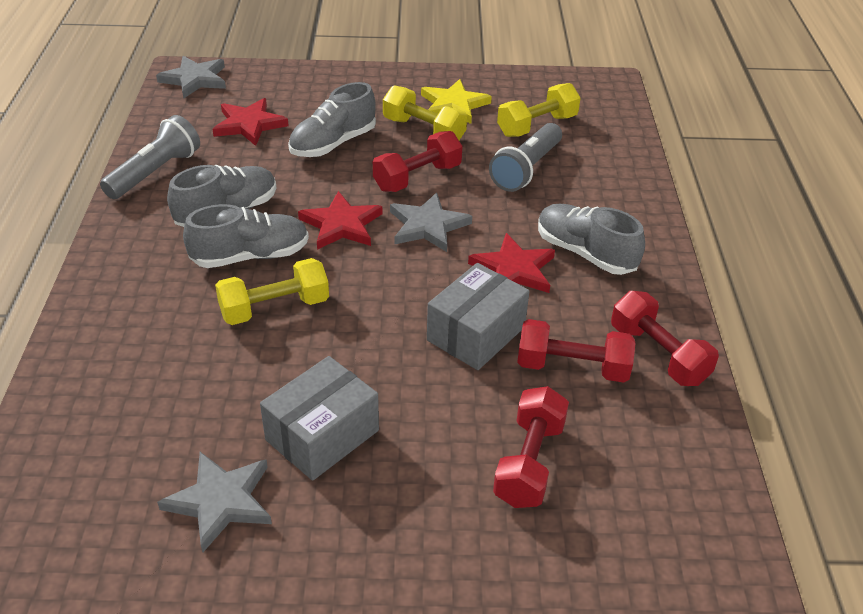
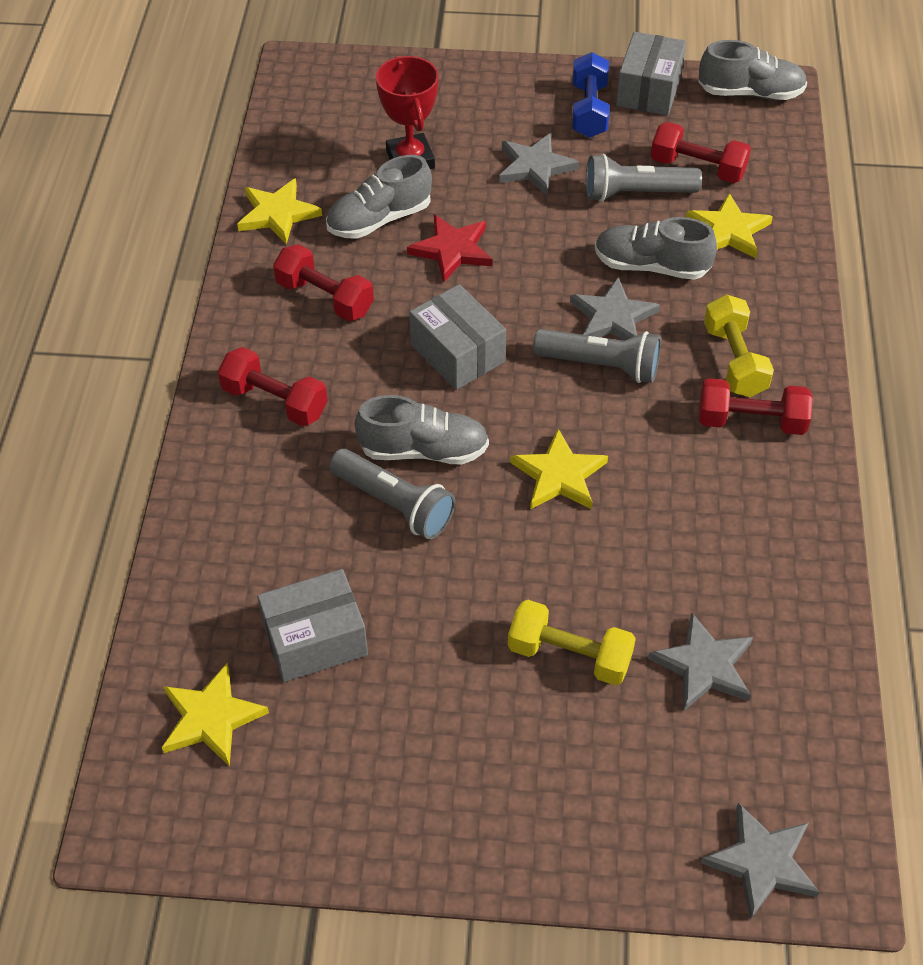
blue dumbbell: 0 -> 1
grey box: 2 -> 3
grey flashlight: 2 -> 3
grey star: 3 -> 4
red star: 3 -> 1
red trophy: 0 -> 1
yellow dumbbell: 3 -> 2
yellow star: 1 -> 4

